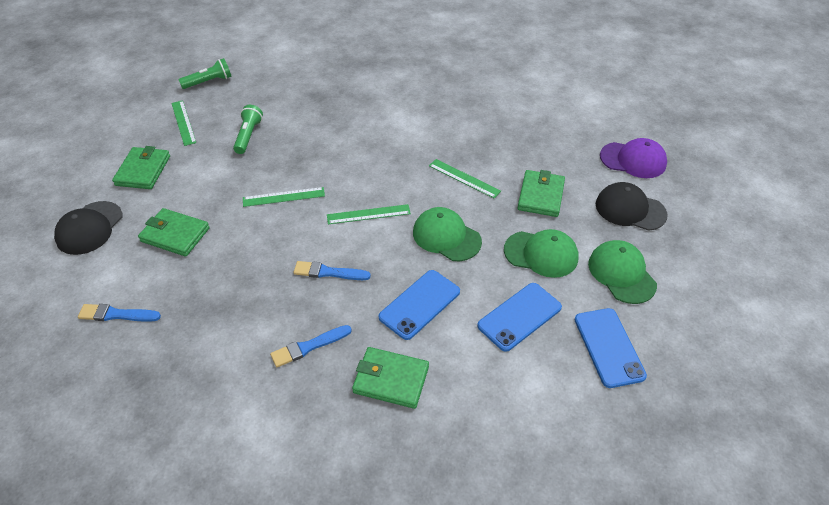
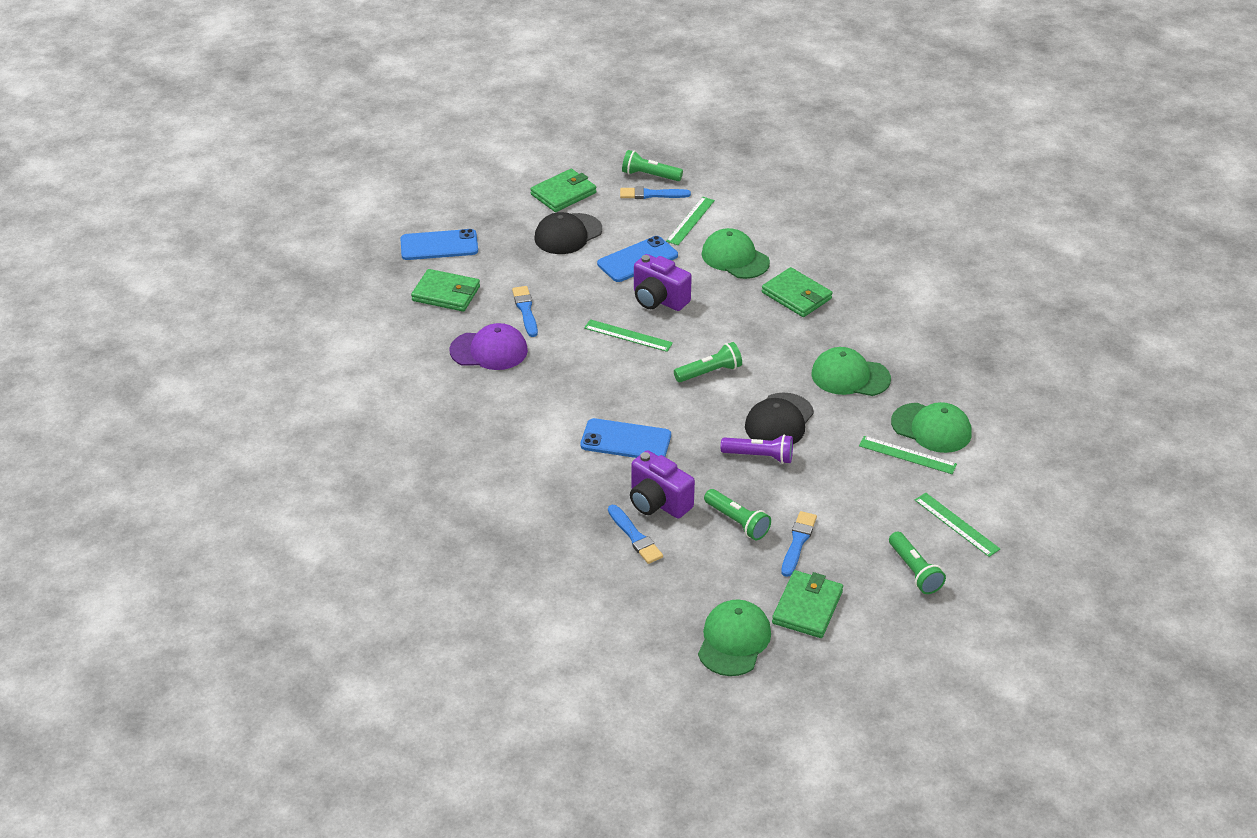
blue brush: 3 -> 4
green cap: 3 -> 4
green flashlight: 2 -> 4
purple camera: 0 -> 2
purple flashlight: 0 -> 1

